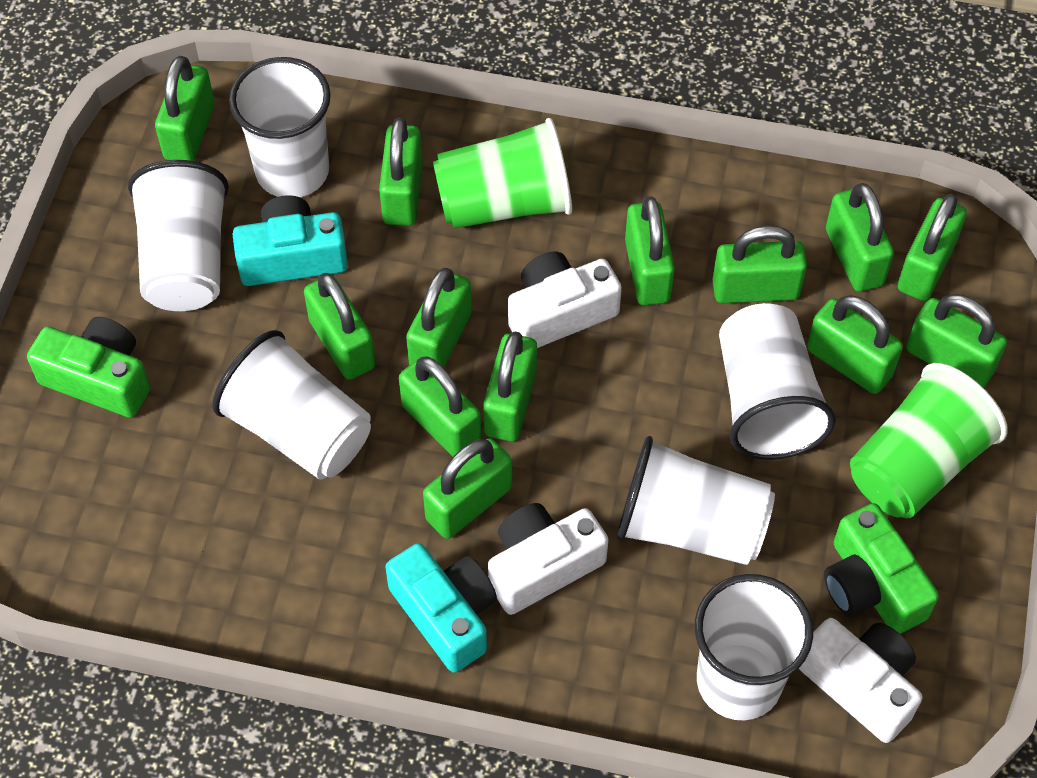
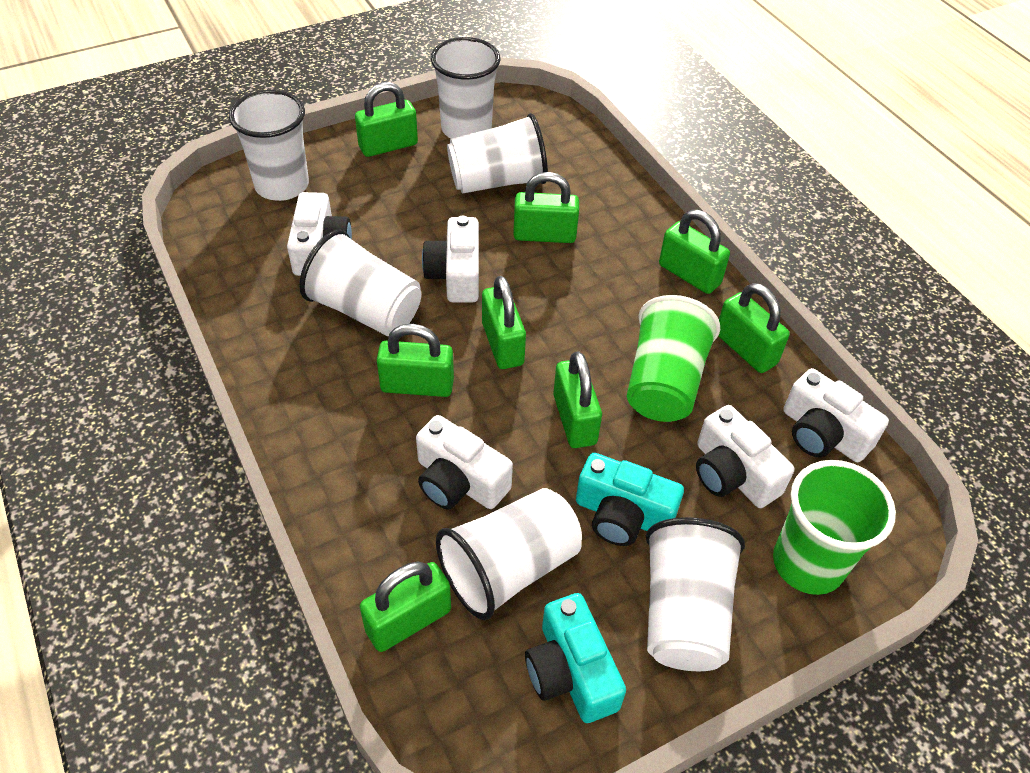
green camera: 2 -> 0
green padlock: 13 -> 8
white camera: 3 -> 5

